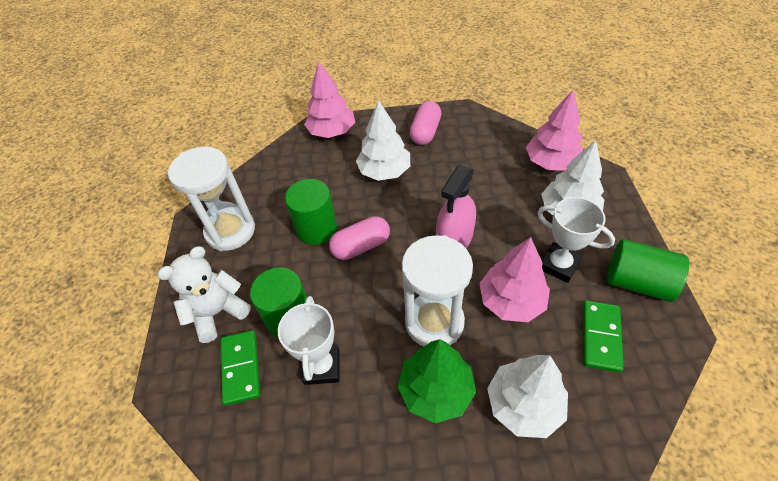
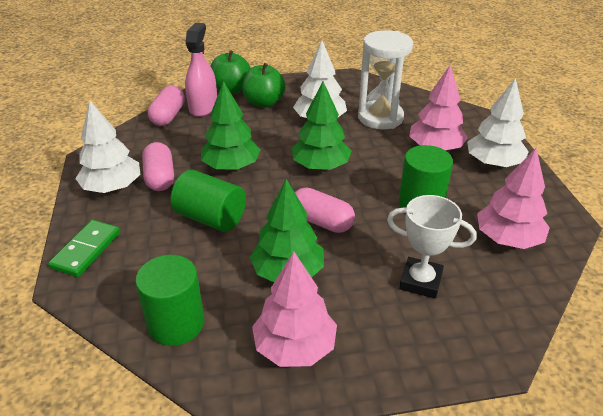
green apple: 0 -> 2
green domino: 2 -> 1
green tree: 1 -> 3
pink capsule: 2 -> 3
white hourglass: 2 -> 1
white teddy bear: 1 -> 0
white trophy: 2 -> 1

